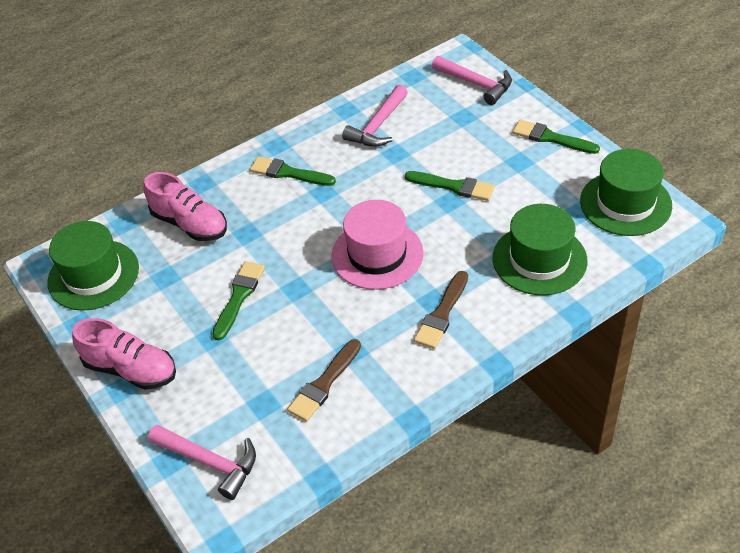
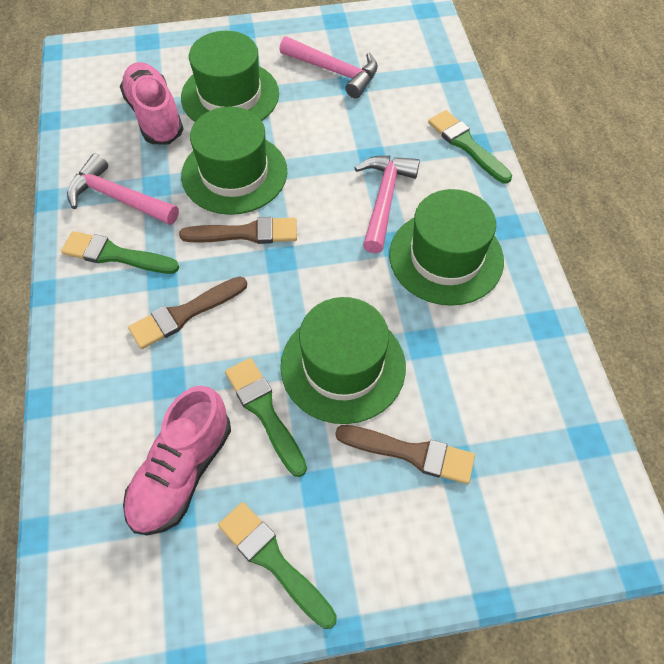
brown brush: 2 -> 3
green hat: 3 -> 4
pink hat: 1 -> 0

